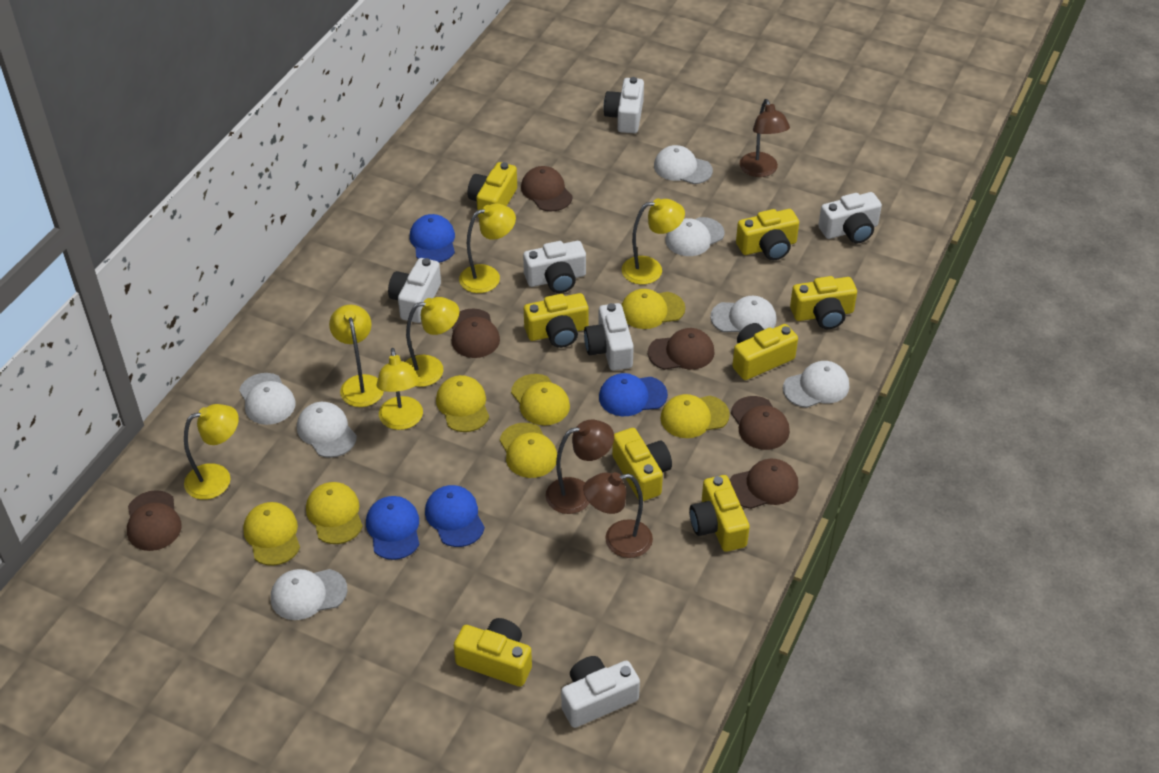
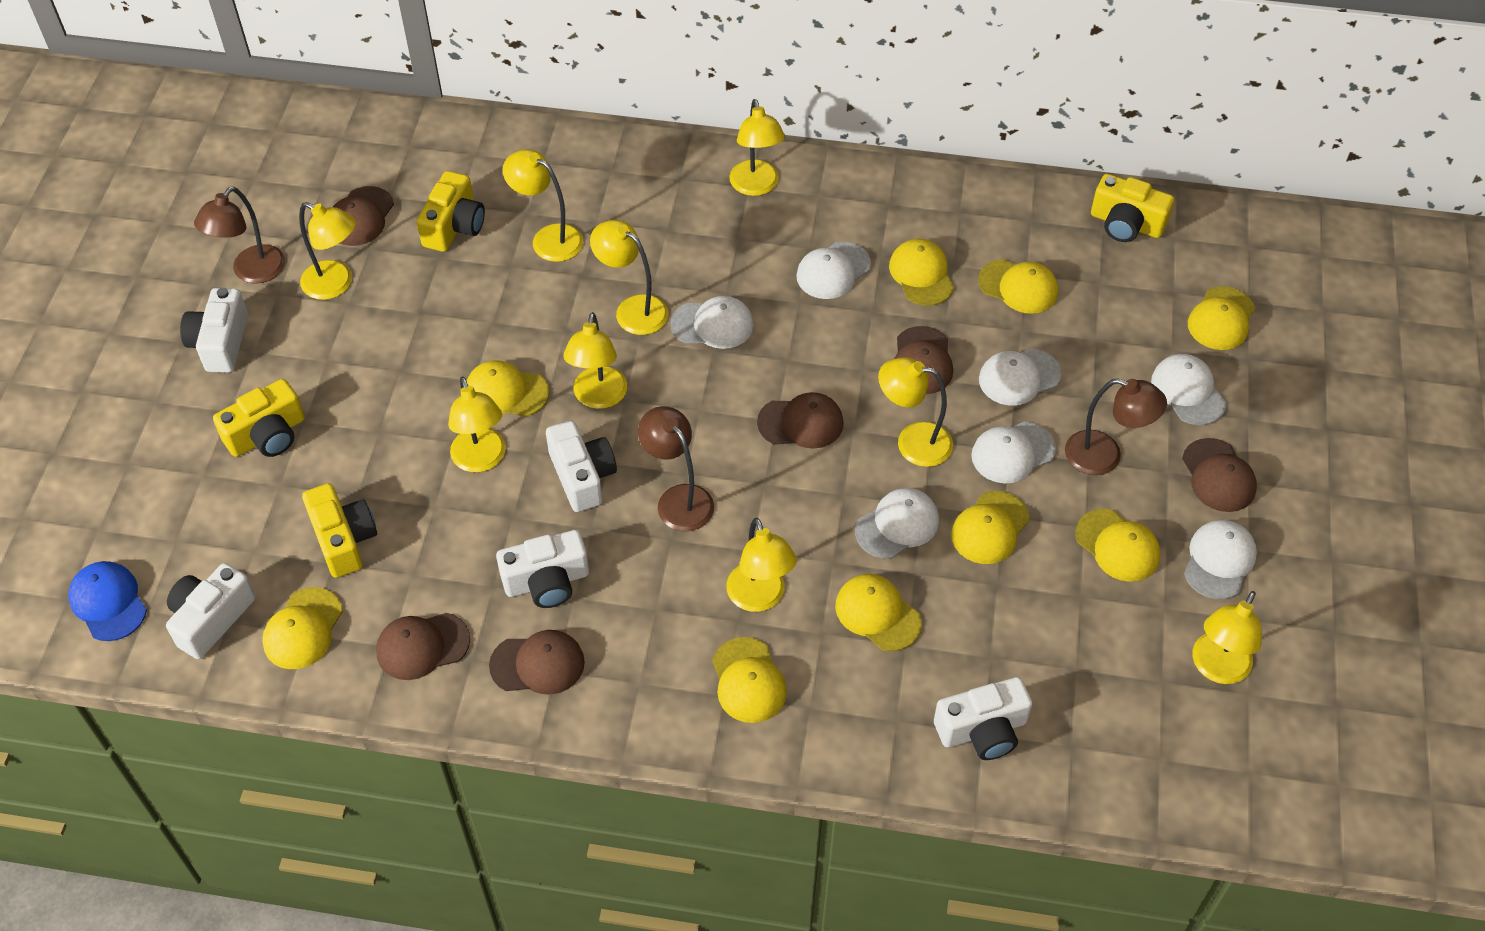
blue cap: 4 -> 1
white camera: 6 -> 5
yellow camera: 8 -> 4
yellow cap: 7 -> 9
yellow lamp: 6 -> 9

